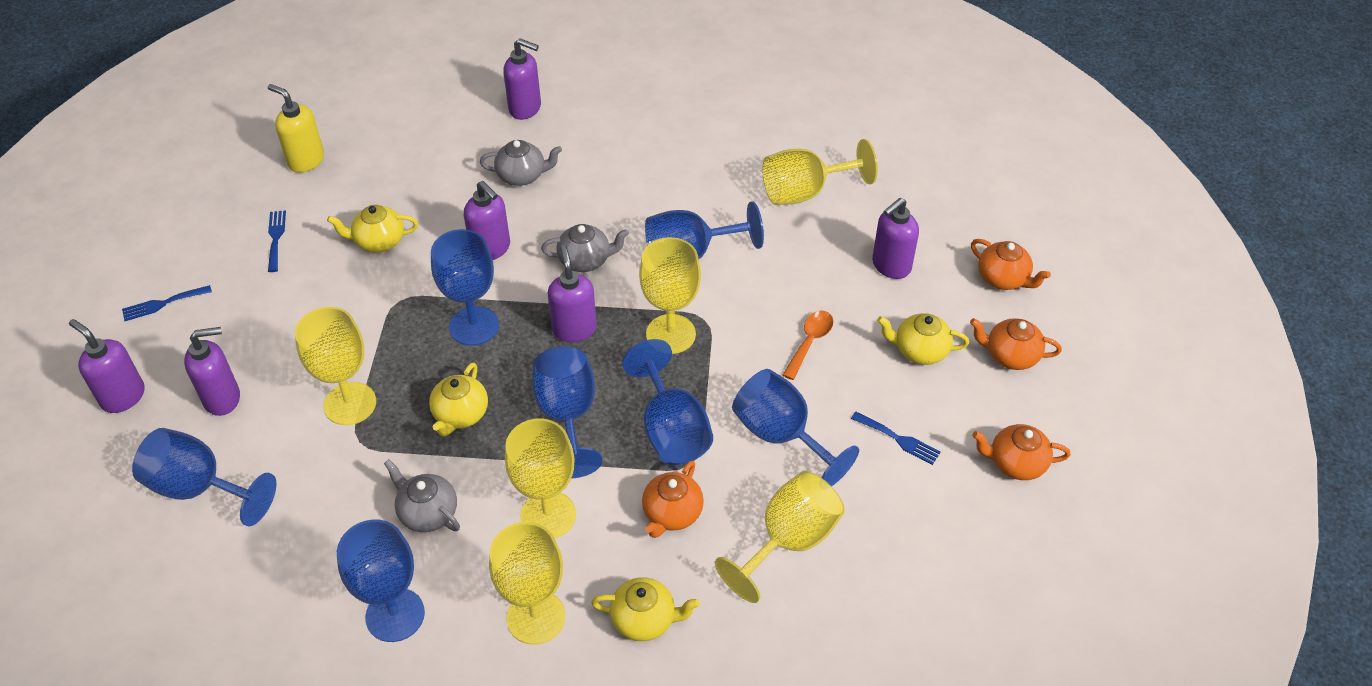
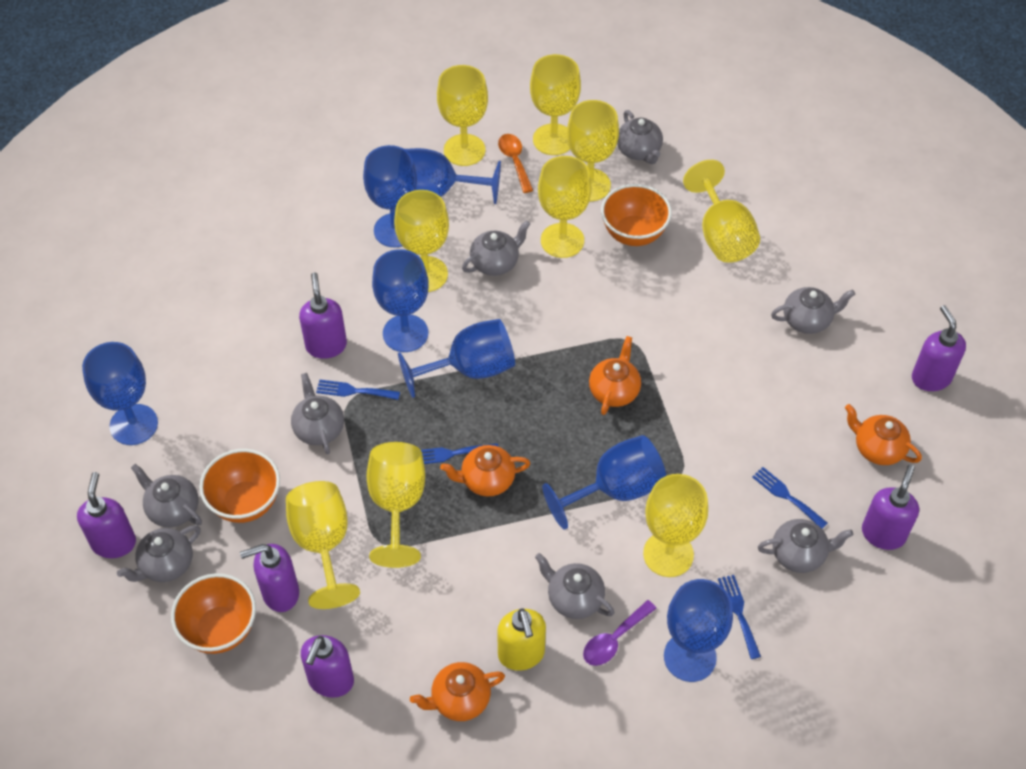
blue fork: 3 -> 4
grey teapot: 3 -> 8
orange bowl: 0 -> 3
purple spoon: 0 -> 1
yellow goblet: 6 -> 9
yellow teapot: 4 -> 0

